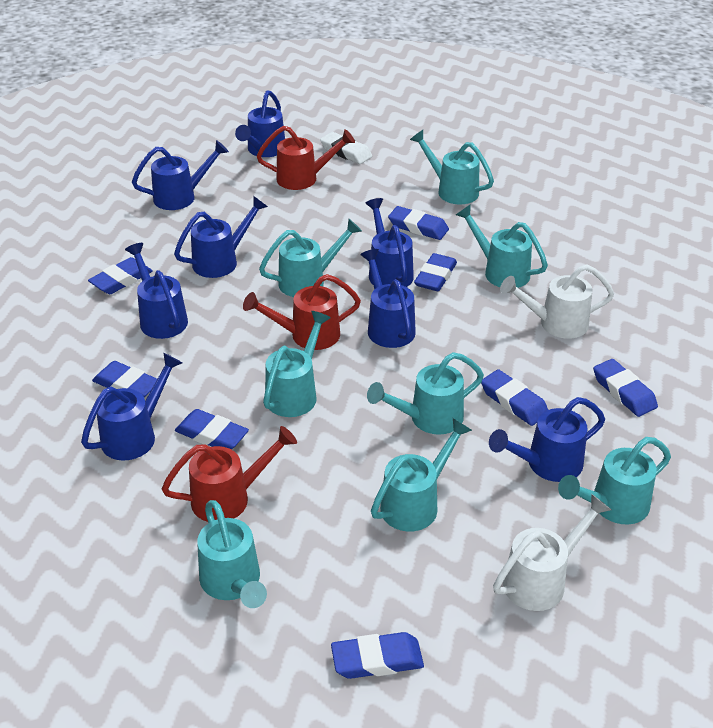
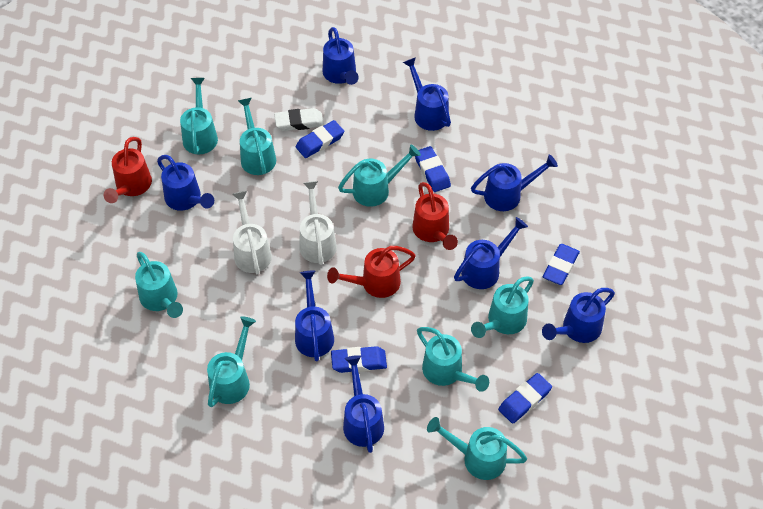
blue eraser: 8 -> 5

